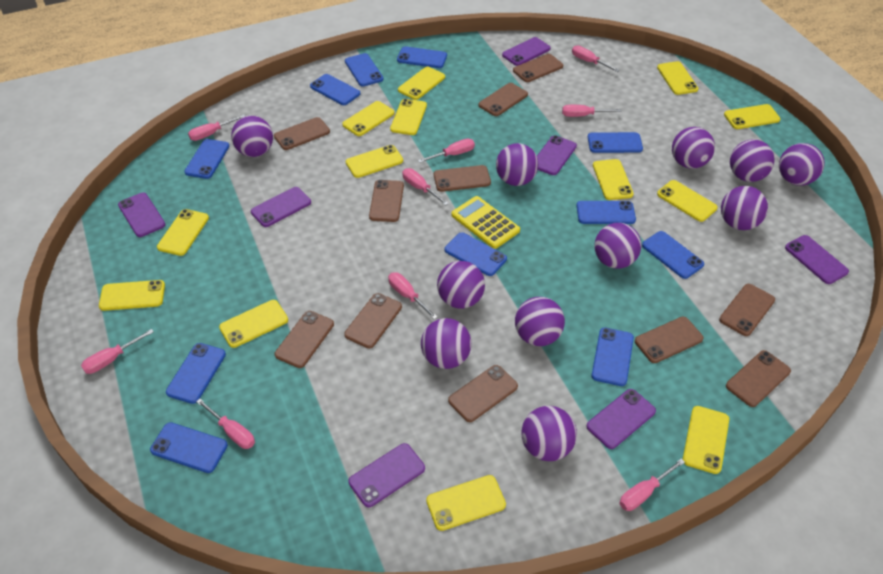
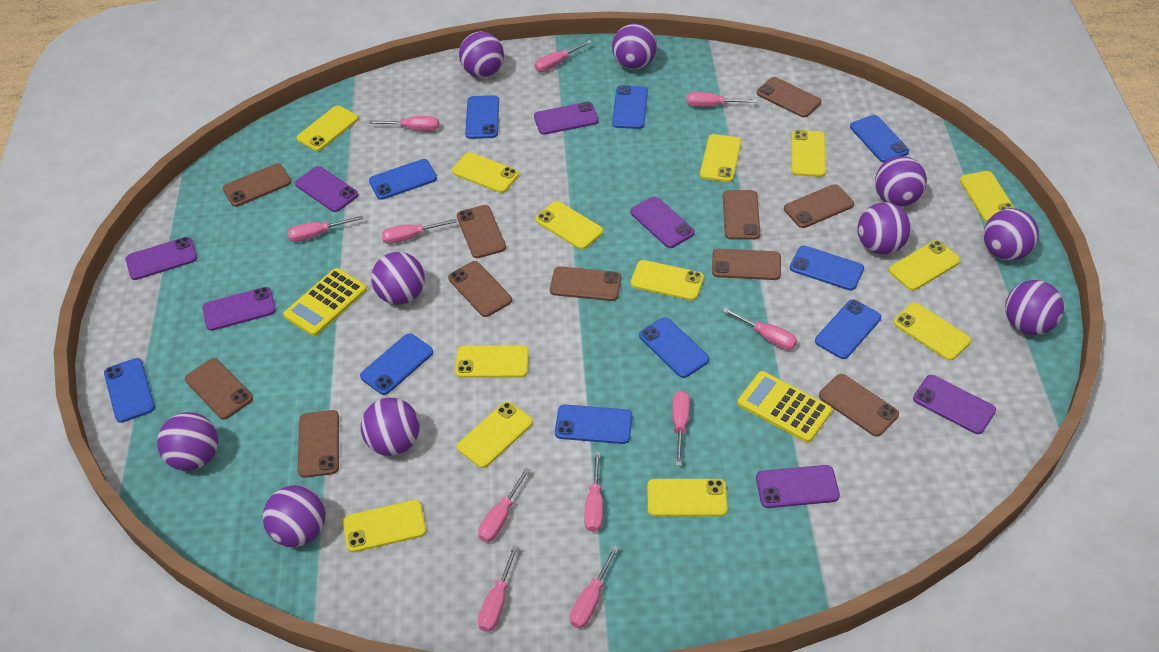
blue phone: 11 -> 10
pink screwdriver: 9 -> 11
purple ball: 11 -> 10
yellow calculator: 1 -> 2

